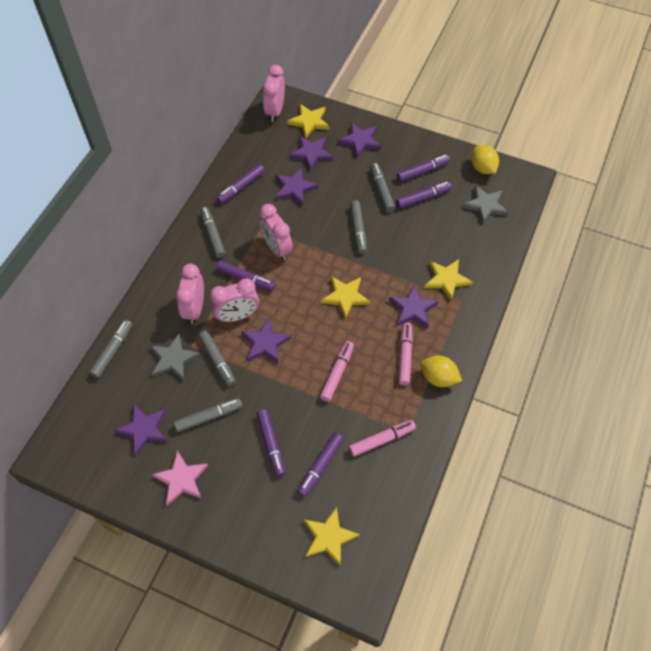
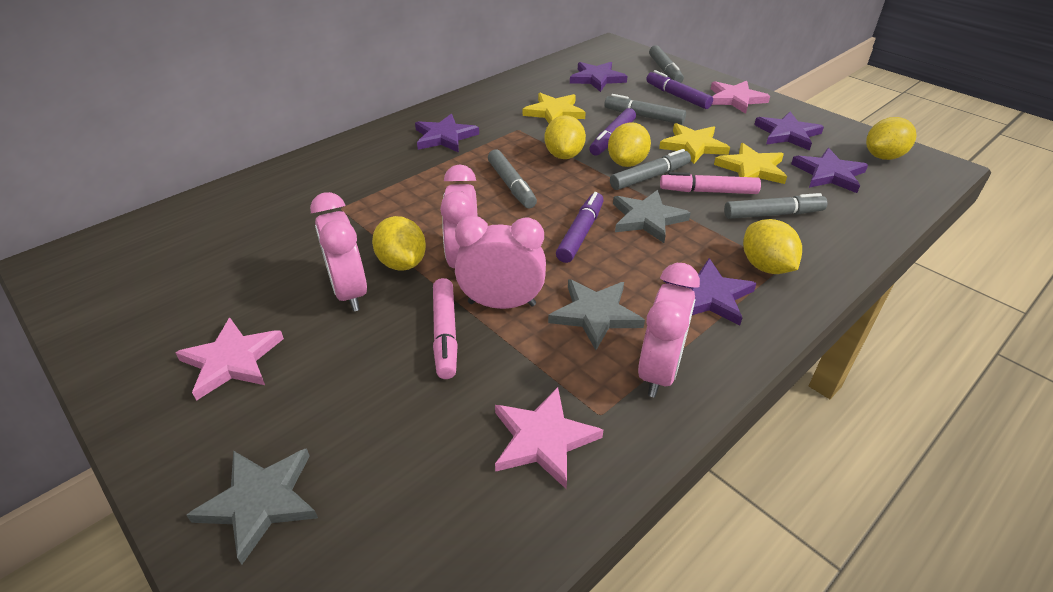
grey marker: 6 -> 5
grey star: 2 -> 3
pink marker: 3 -> 2
pink star: 1 -> 3
purple marker: 6 -> 3
purple star: 6 -> 5
yellow lemon: 2 -> 5
yellow star: 4 -> 3

